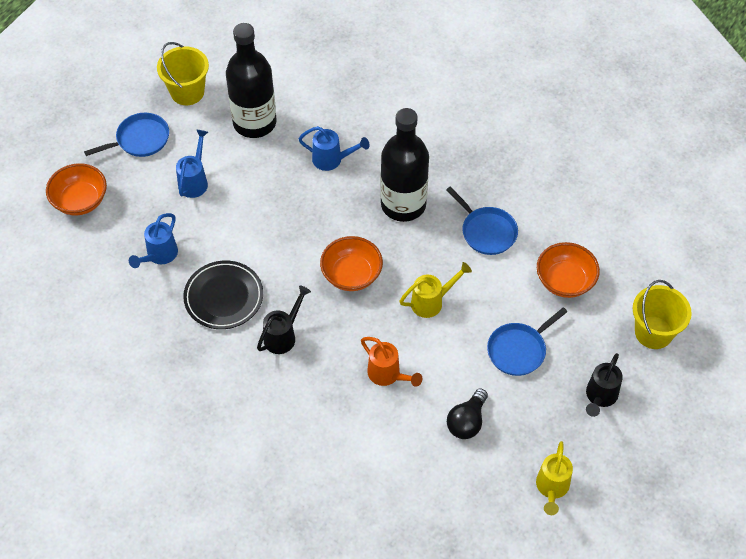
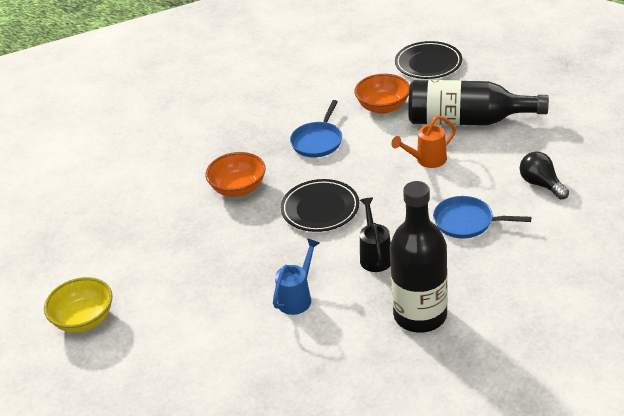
black plate: 1 -> 2
black watering can: 2 -> 1
blue pan: 3 -> 2
blue watering can: 3 -> 1
orange bowl: 3 -> 2
yellow bowl: 0 -> 1
yellow bucket: 2 -> 0
yellow watering can: 2 -> 0

